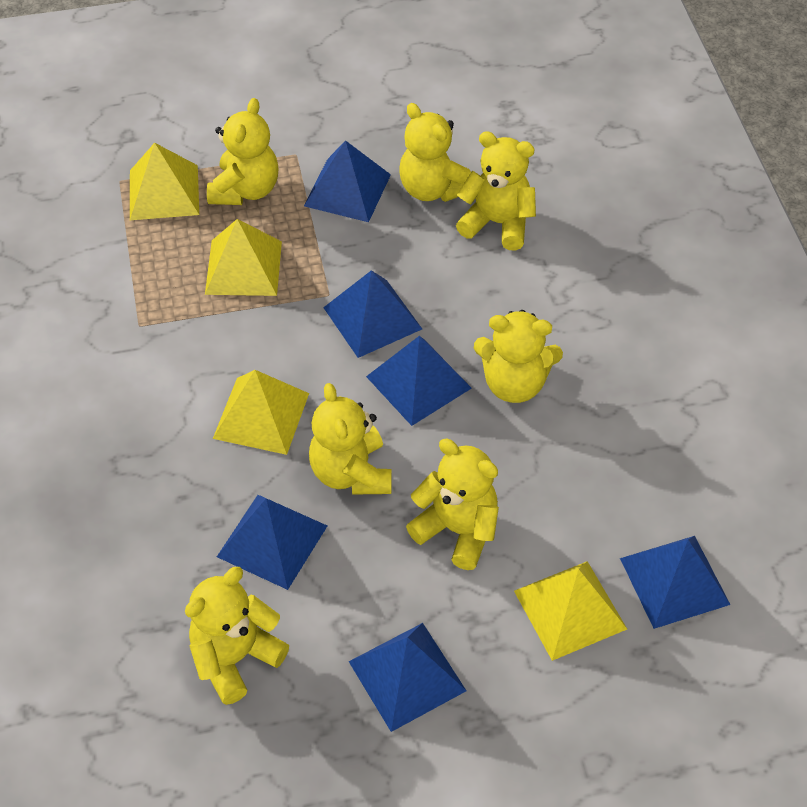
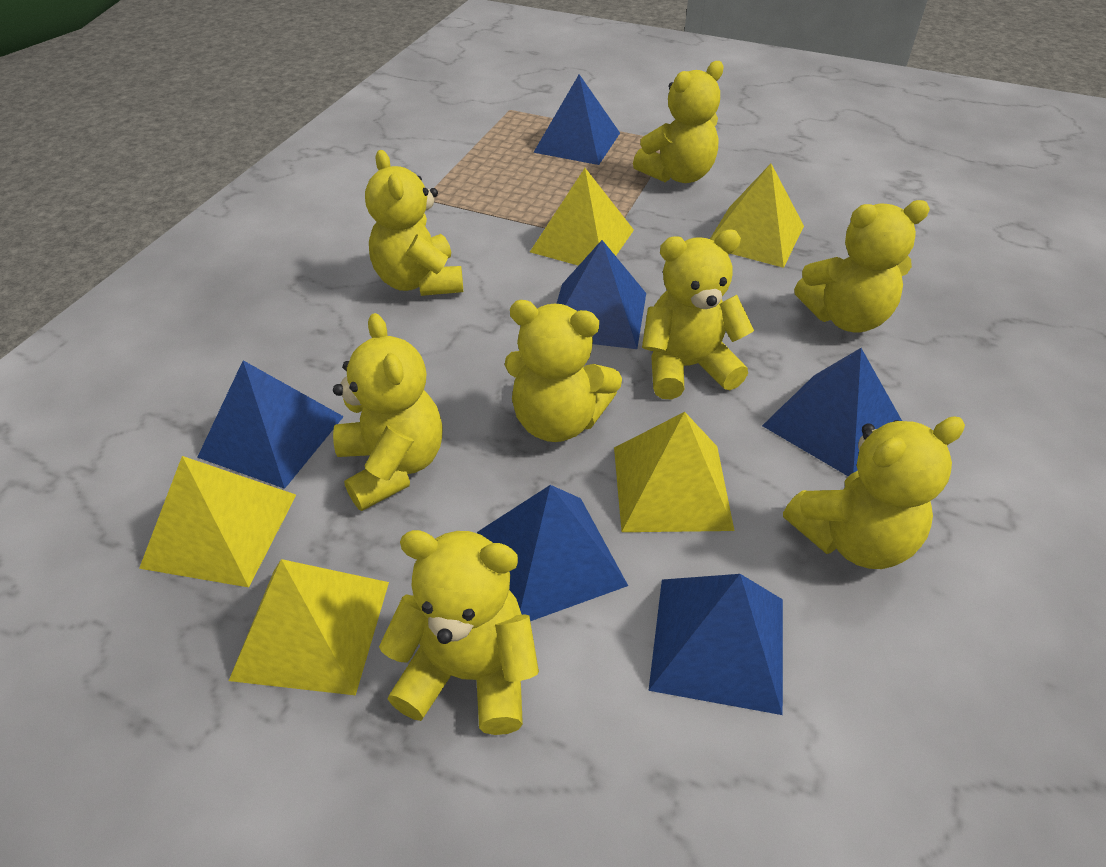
yellow pyramid: 4 -> 5
yellow teddy bear: 7 -> 8

